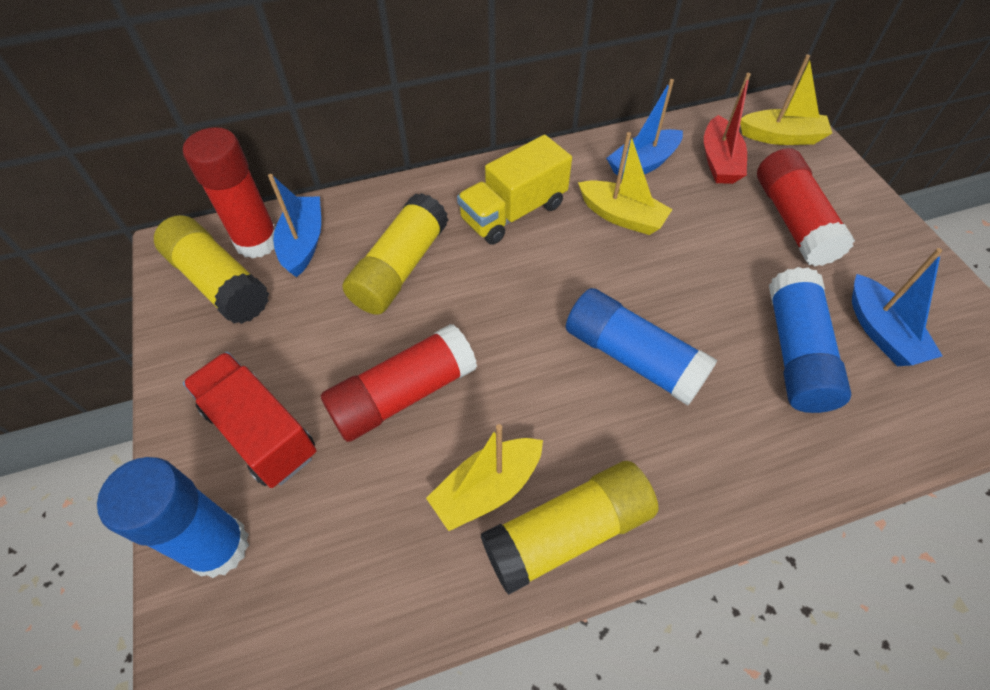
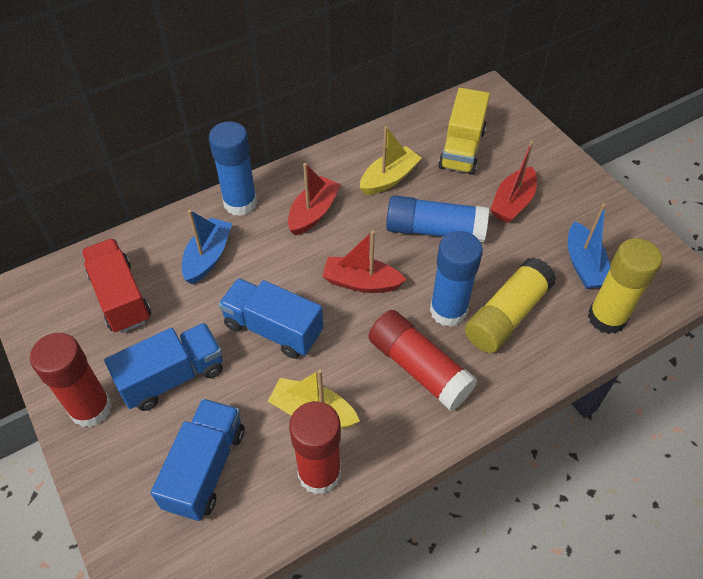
blue boat: 3 -> 2
blue truck: 0 -> 3
red boat: 1 -> 3
yellow boat: 3 -> 2
yellow glue stick: 3 -> 2

